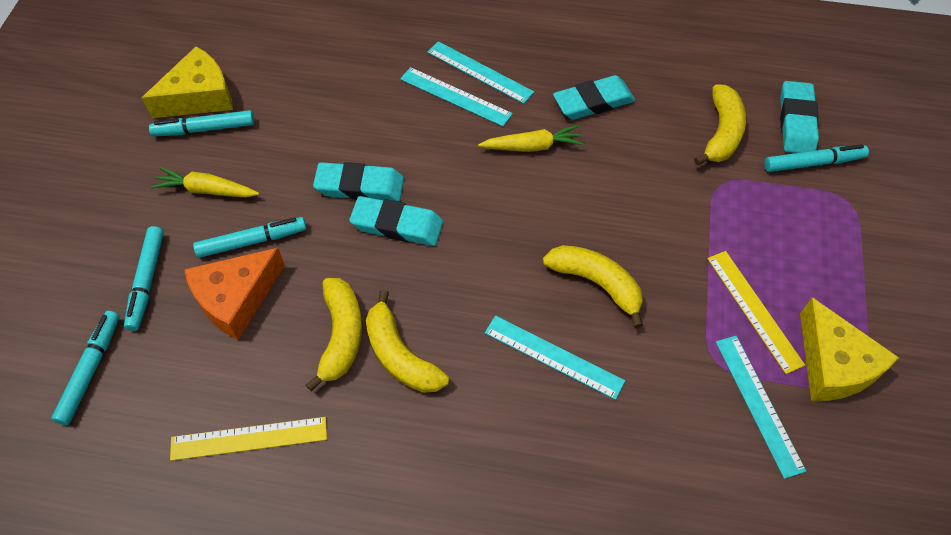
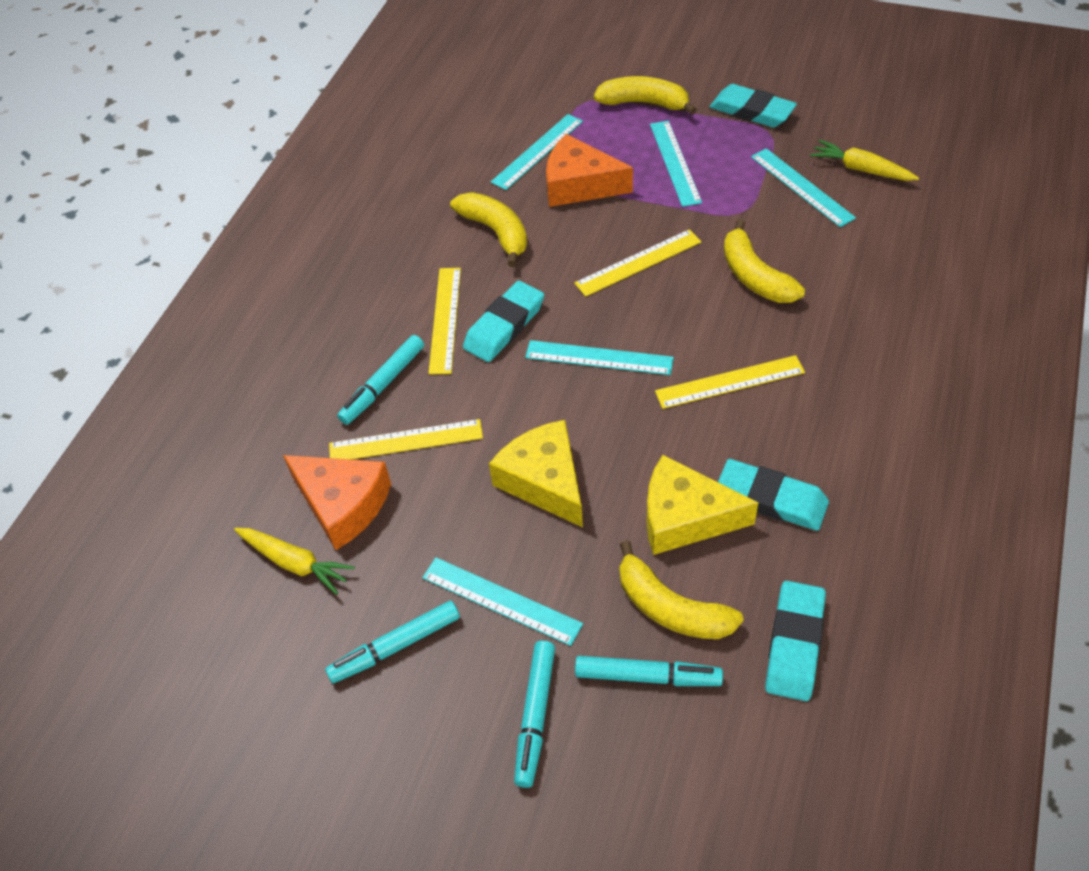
orange cheese: 1 -> 2
turquoise marker: 5 -> 4
turquoise ruler: 4 -> 5
yellow ruler: 2 -> 4

